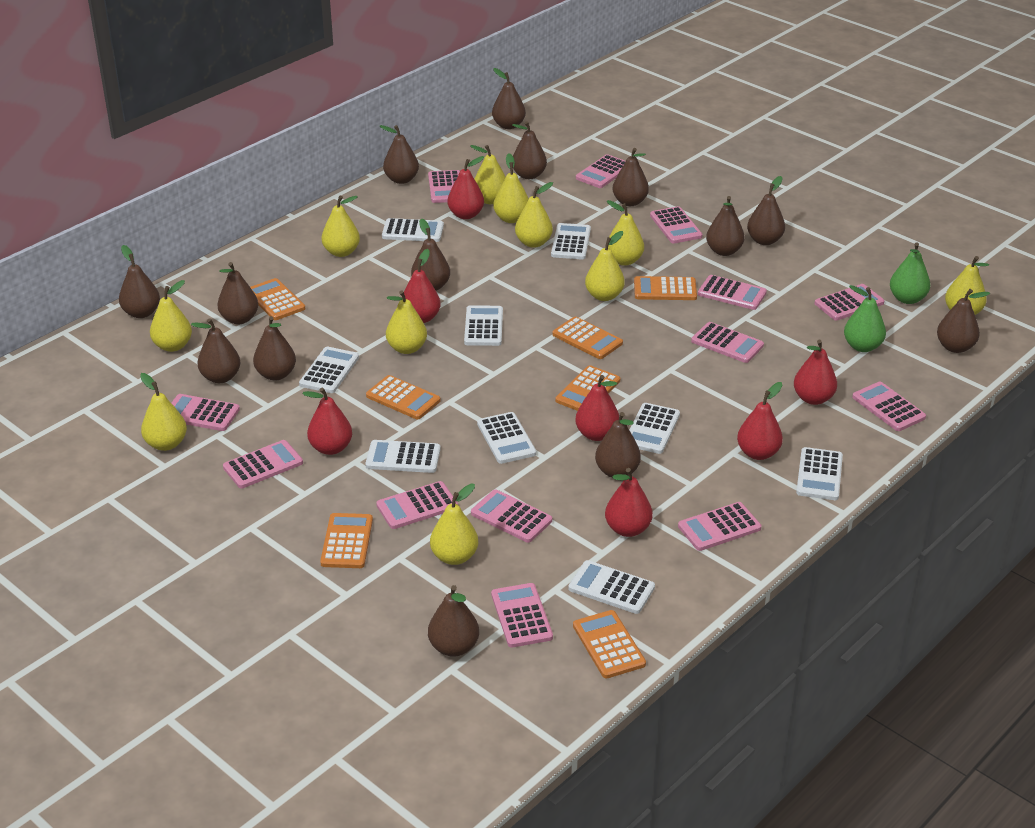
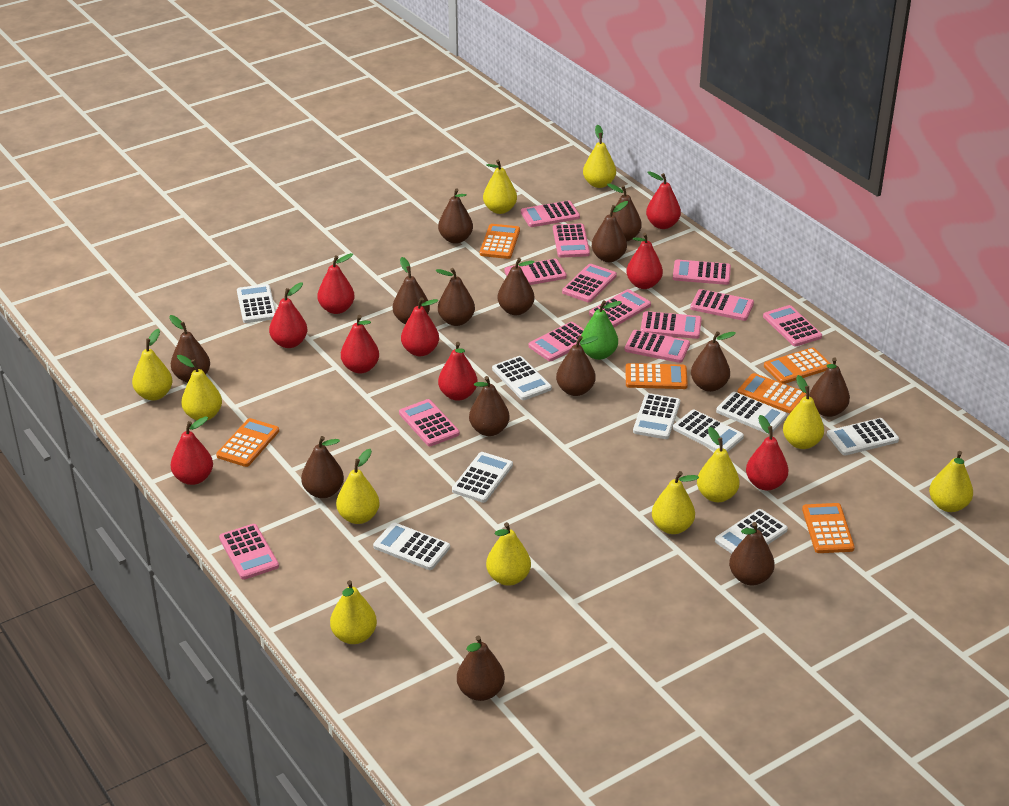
green pear: 2 -> 1
orange calculator: 7 -> 6
red pear: 7 -> 9

